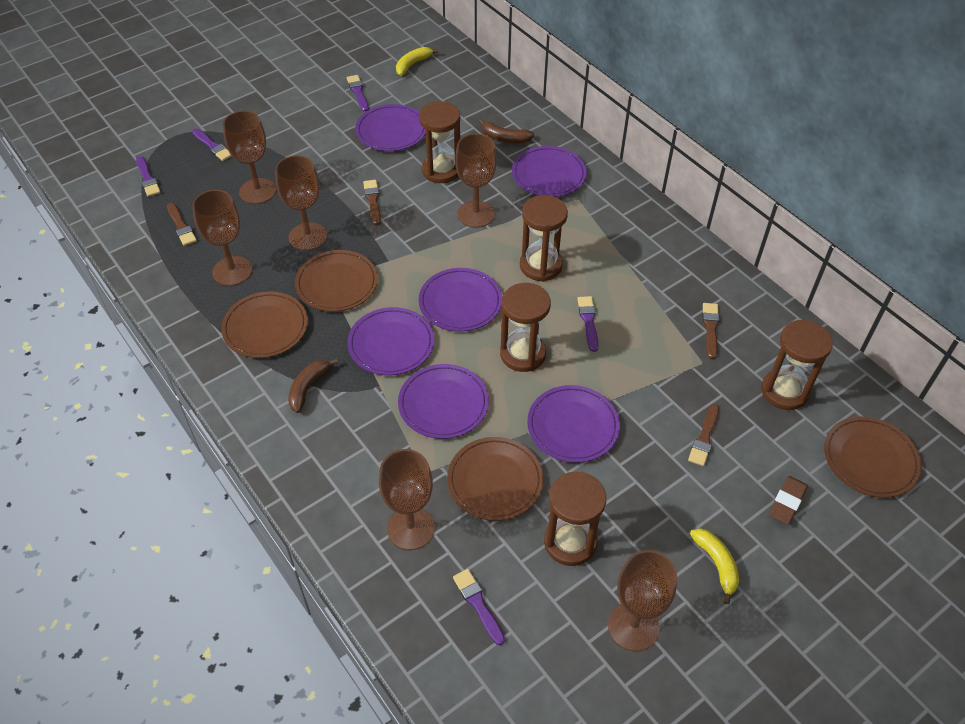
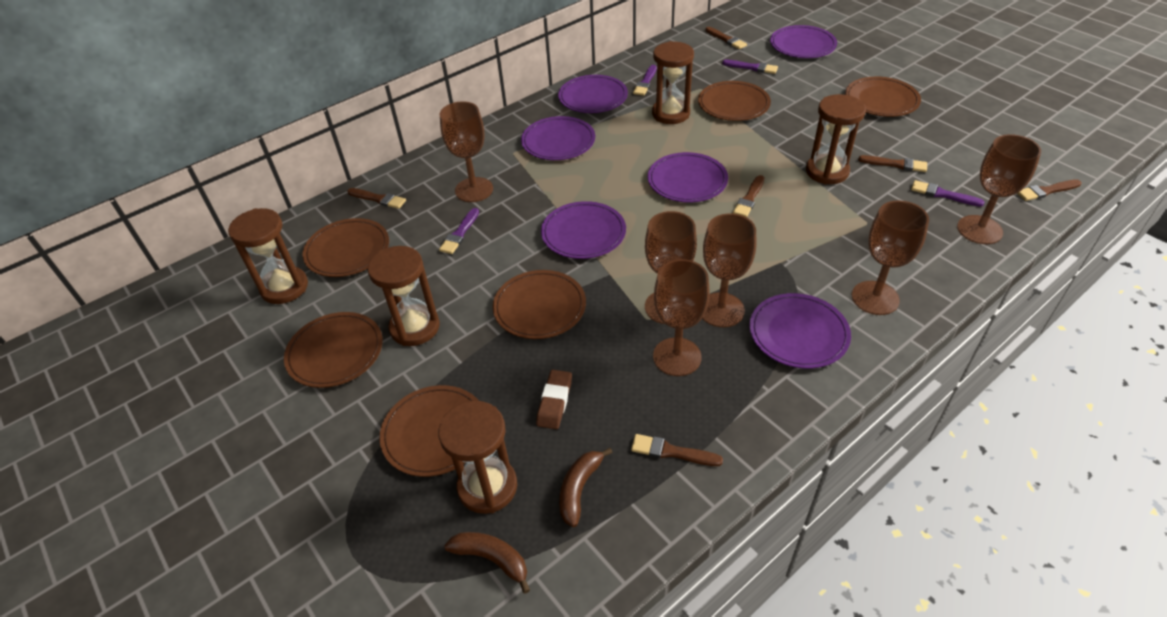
brown brush: 4 -> 6
brown plate: 4 -> 6
purple brush: 5 -> 4
yellow banana: 2 -> 0

